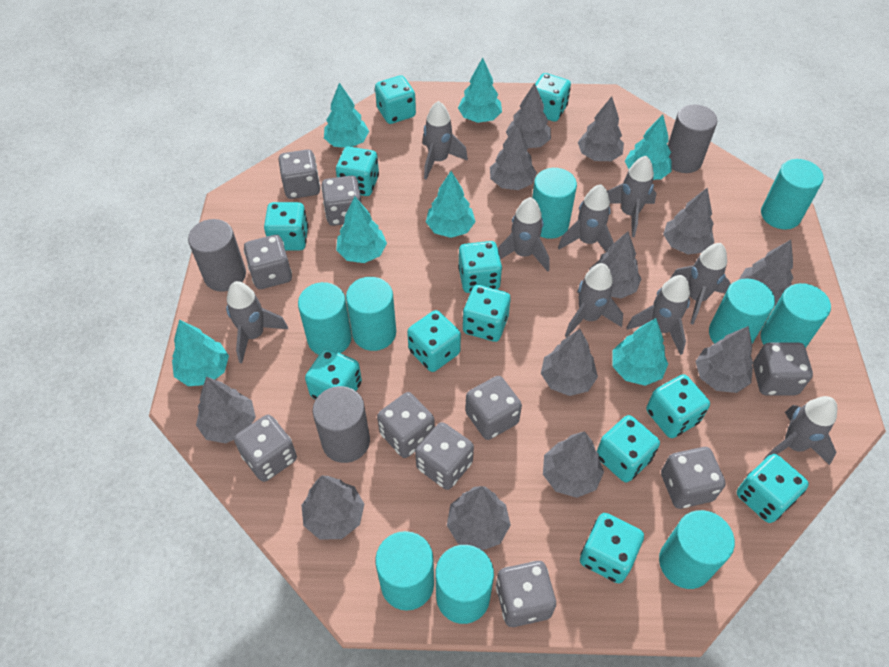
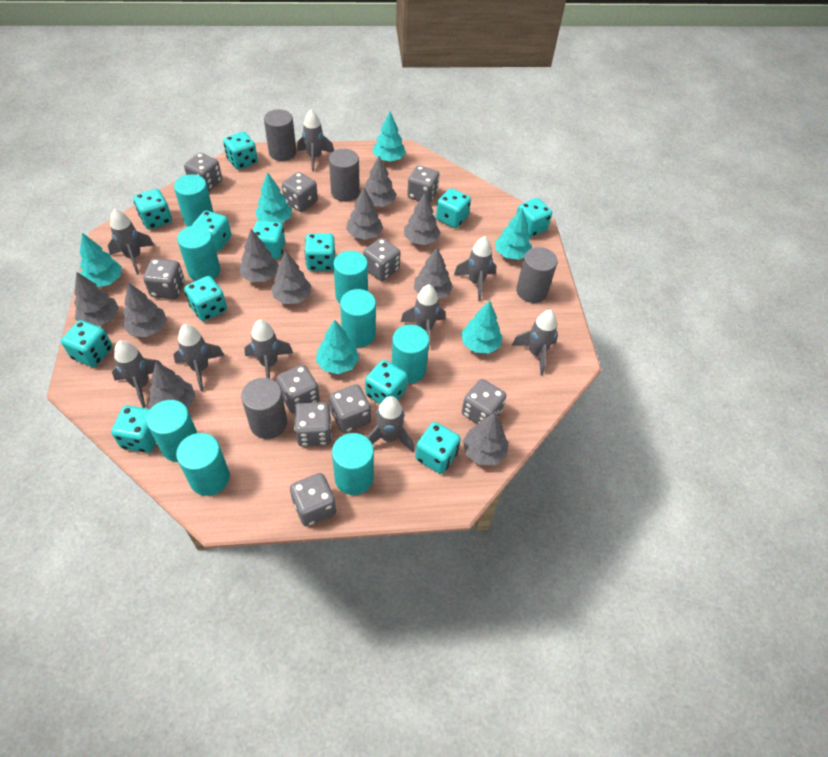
grey cylinder: 3 -> 4
grey tree: 12 -> 10
turquoise cylinder: 9 -> 8
turquoise tree: 7 -> 6

